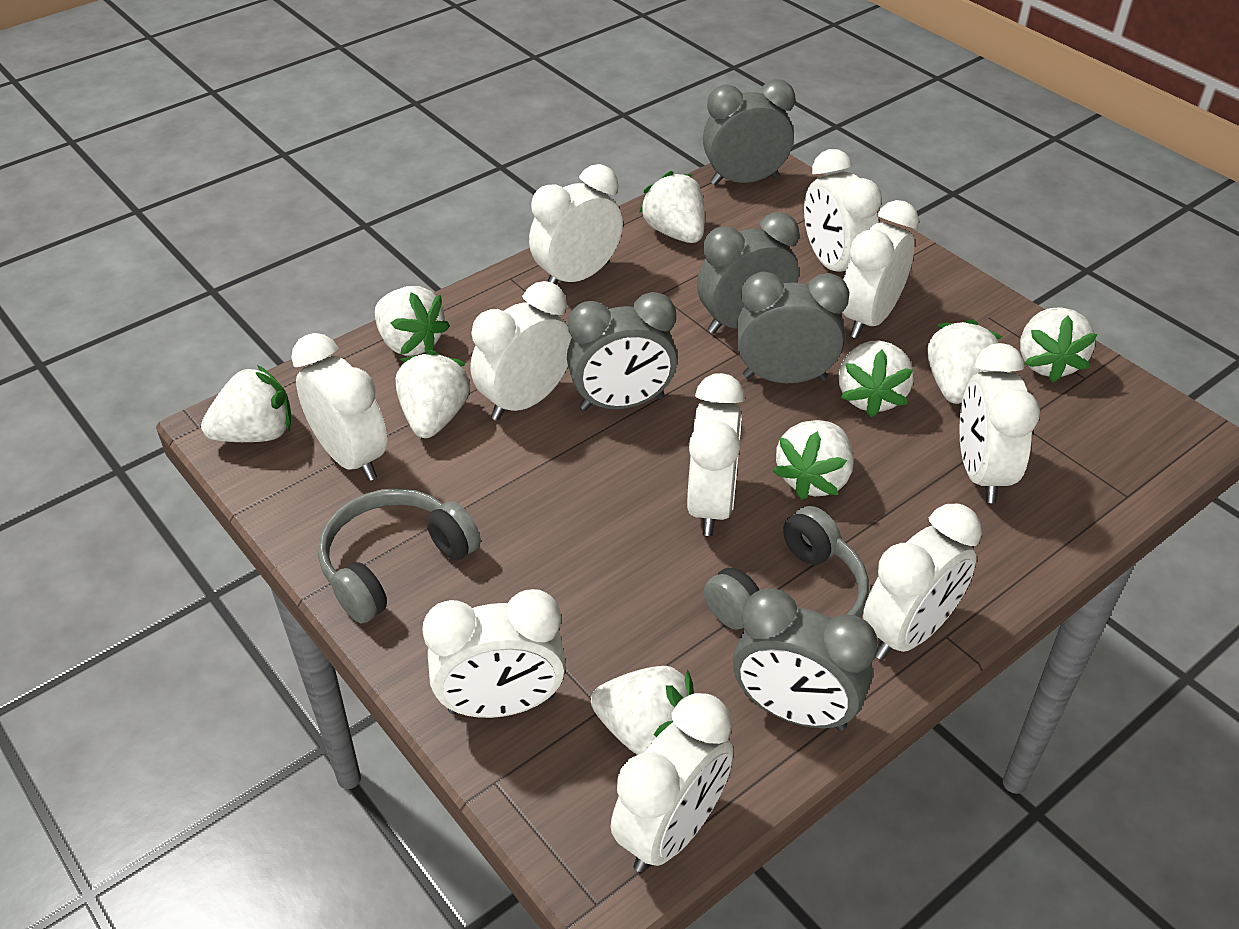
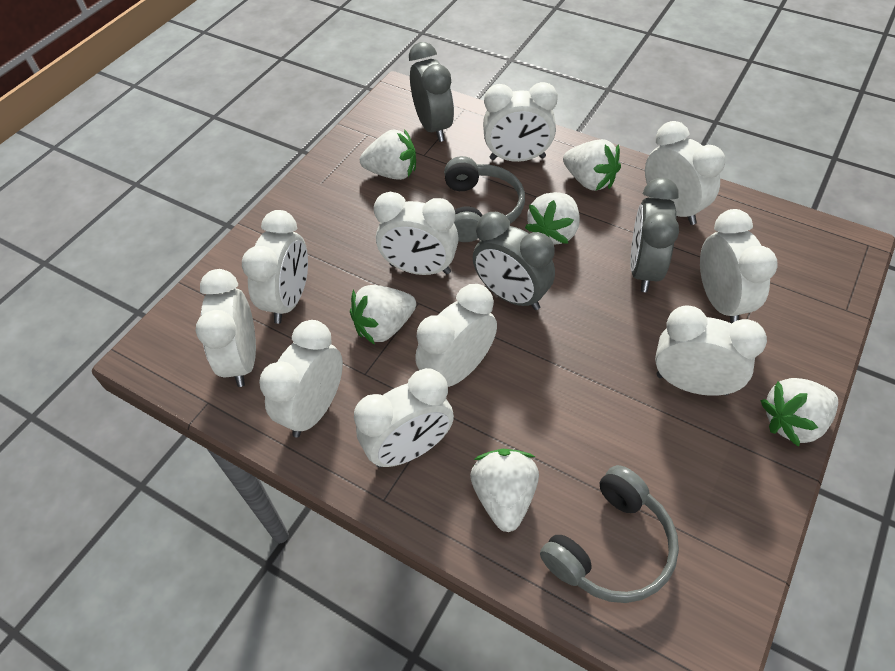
grey clock: 5 -> 3
white strawberry: 9 -> 6

